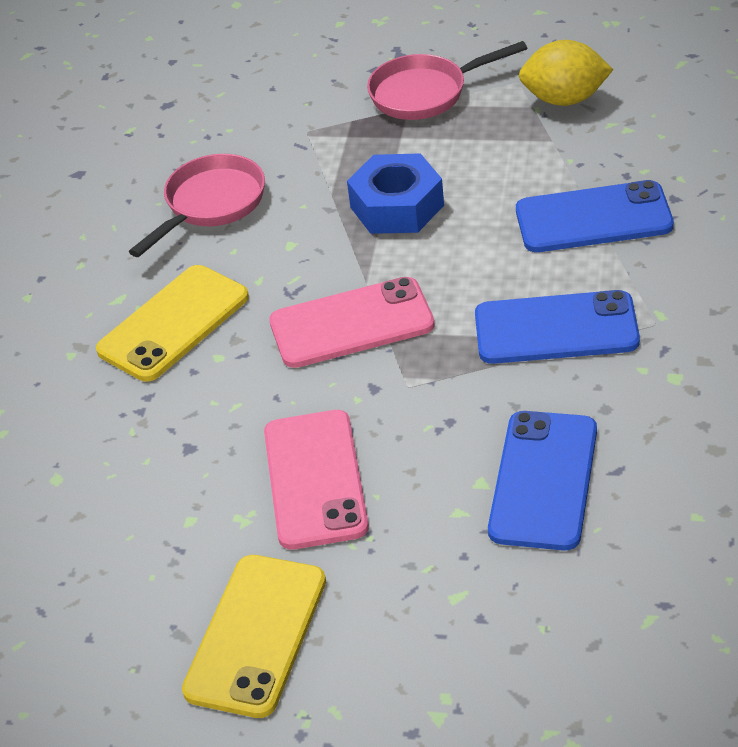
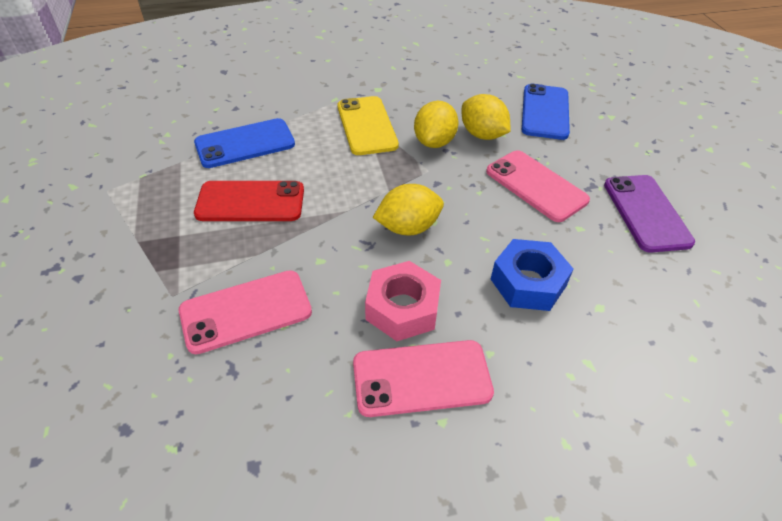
blue phone: 3 -> 2
pink nut: 0 -> 1
pink pan: 2 -> 0
pink phone: 2 -> 3
purple phone: 0 -> 1
red phone: 0 -> 1
yellow lemon: 1 -> 3
yellow phone: 2 -> 1

